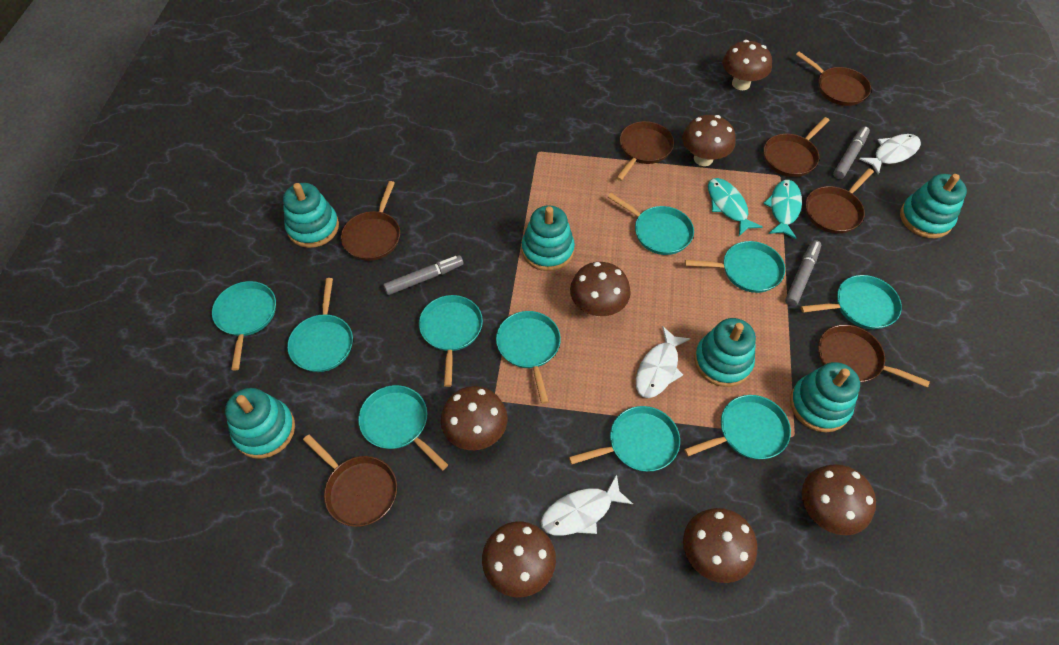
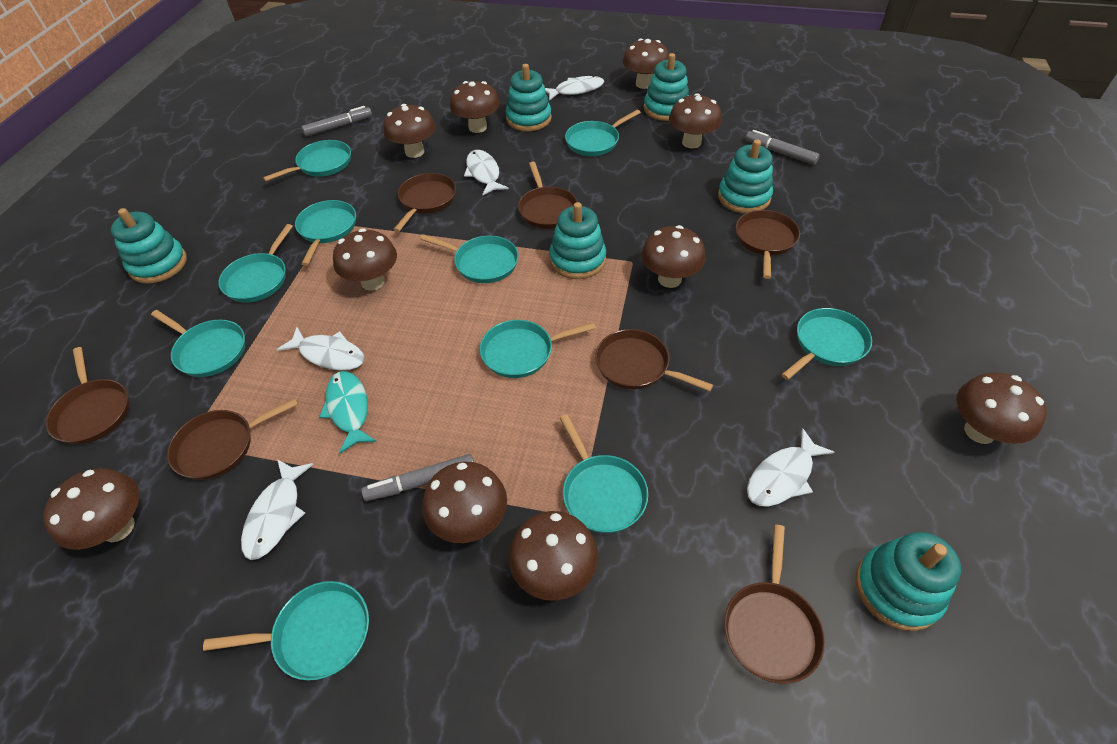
brown mushroom: 7 -> 10
turquoise fish: 2 -> 1
white fish: 3 -> 5

